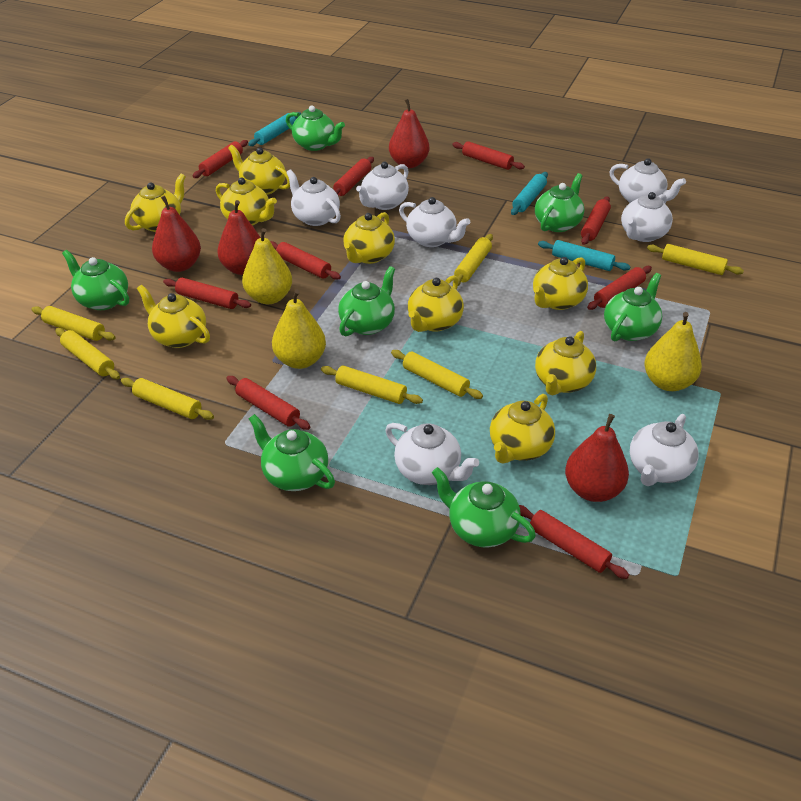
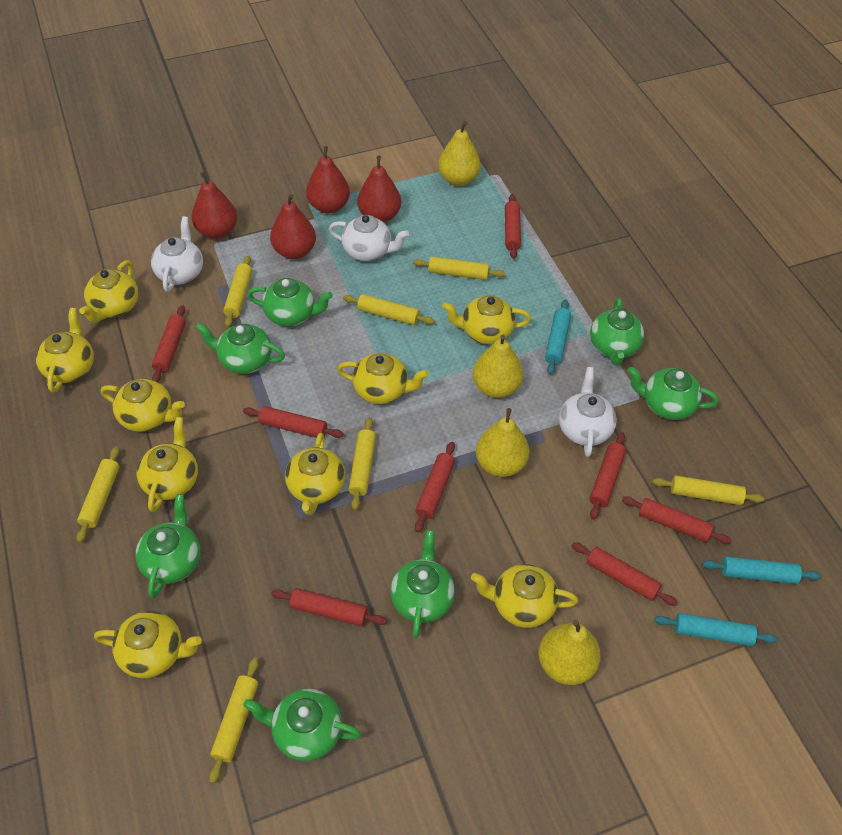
red rolling pin: 9 -> 8
white teapot: 7 -> 3
yellow pear: 3 -> 4

